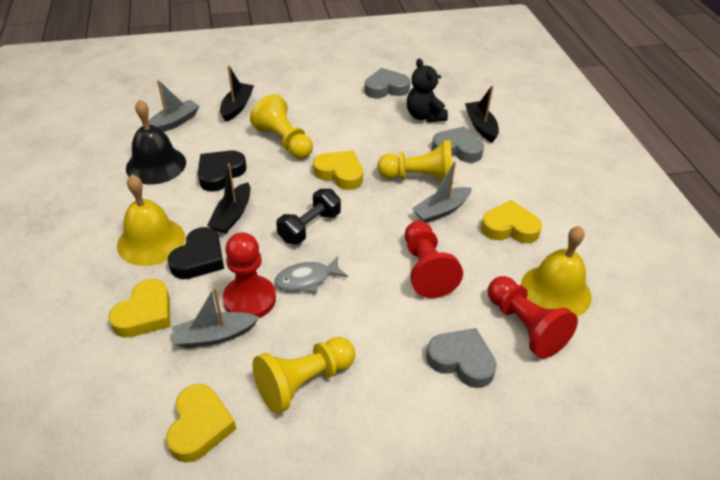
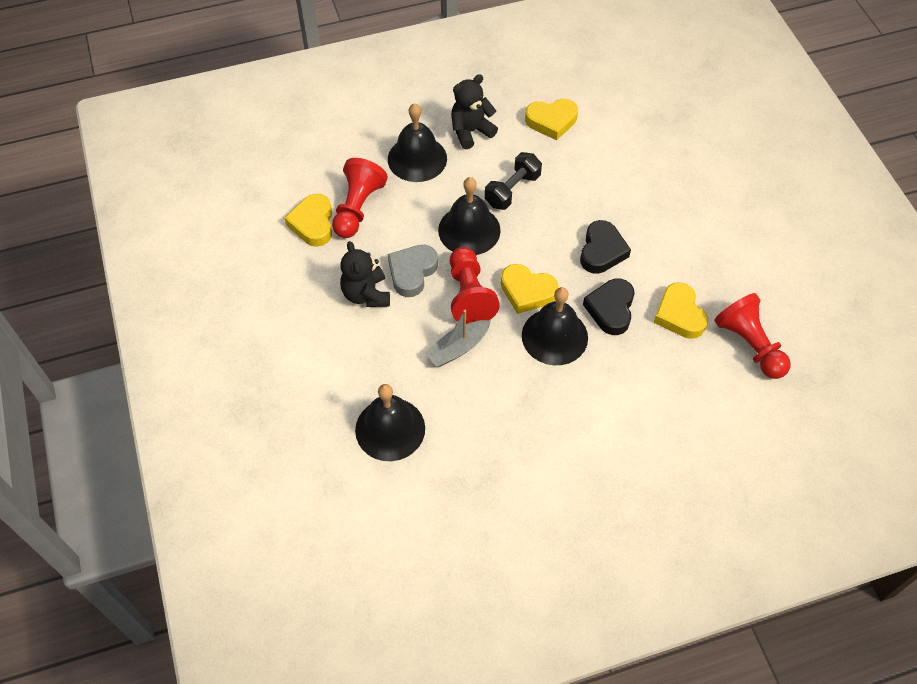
black bell: 1 -> 4
black boat: 3 -> 0
black teddy bear: 1 -> 2
grey boat: 3 -> 1
grey fish: 1 -> 0
grey heart: 3 -> 1
yellow bell: 2 -> 0
yellow pawn: 3 -> 0

